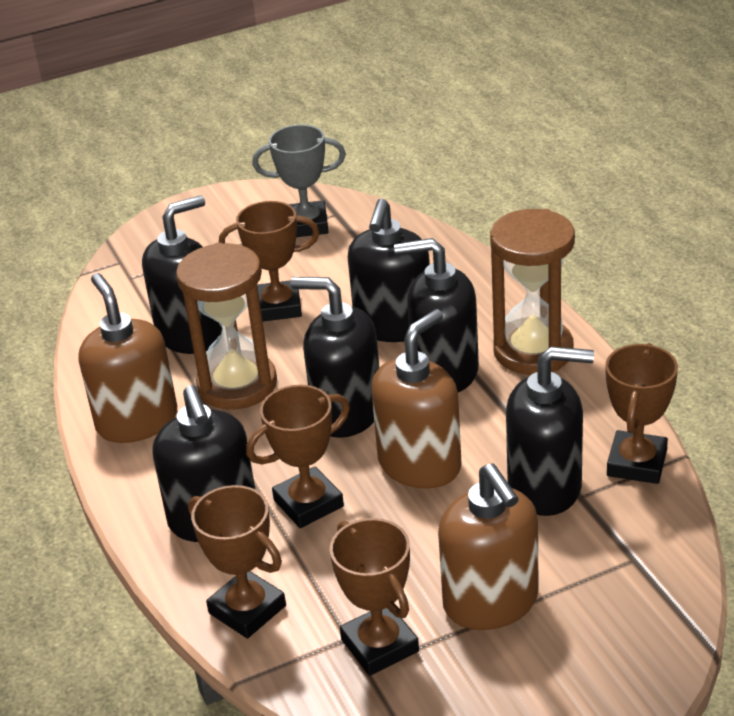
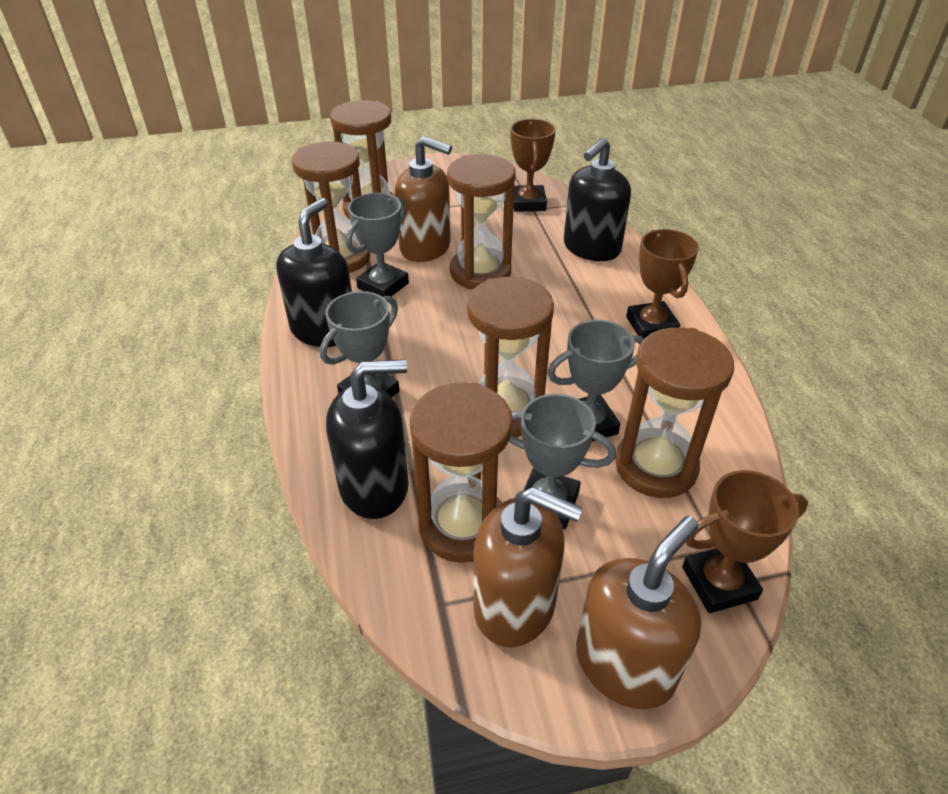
black soap dispenser: 6 -> 3
brown hourglass: 2 -> 6
brown trophy: 5 -> 3
grey trophy: 1 -> 4

